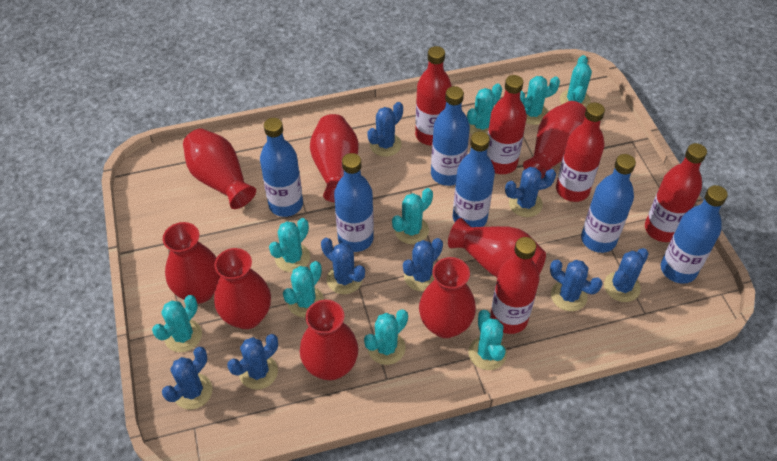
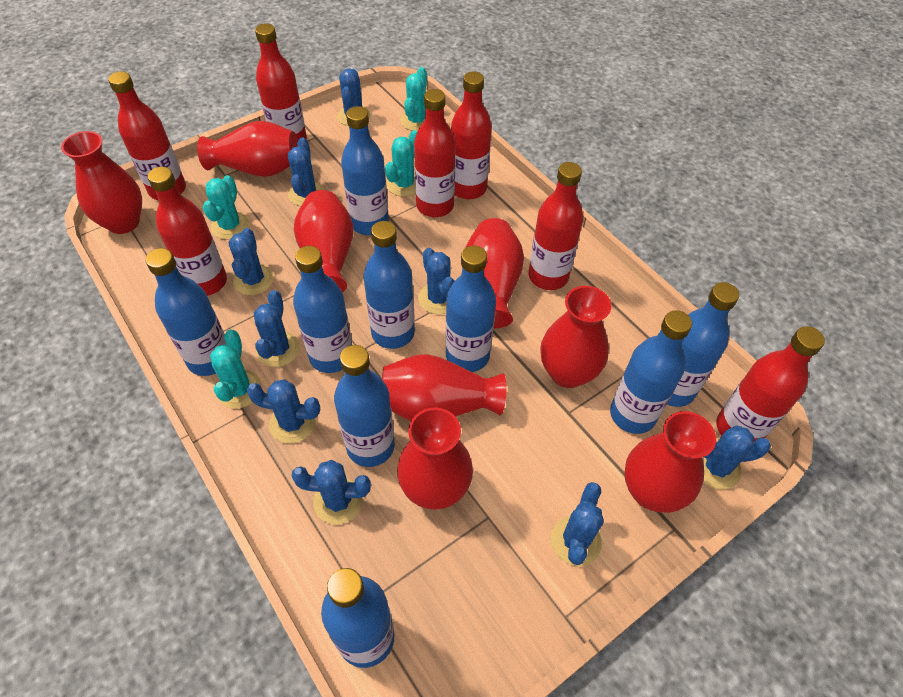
blue bottle: 6 -> 9
blue cactus: 8 -> 9
red bottle: 5 -> 7
turquoise cactus: 9 -> 4

